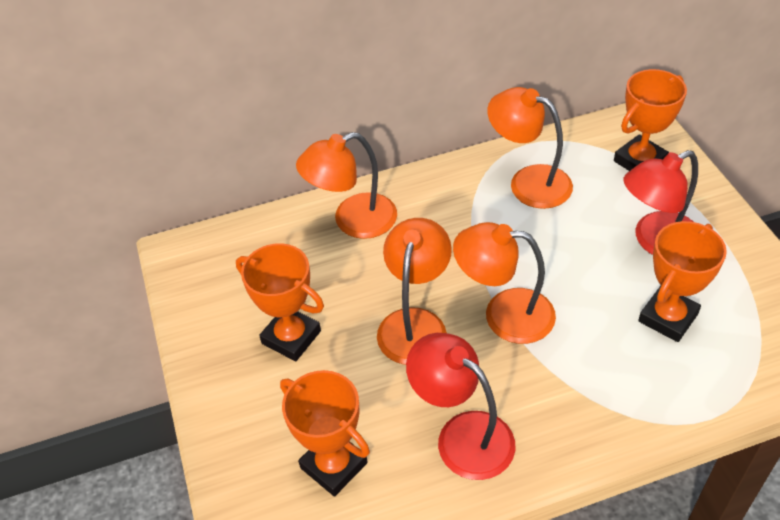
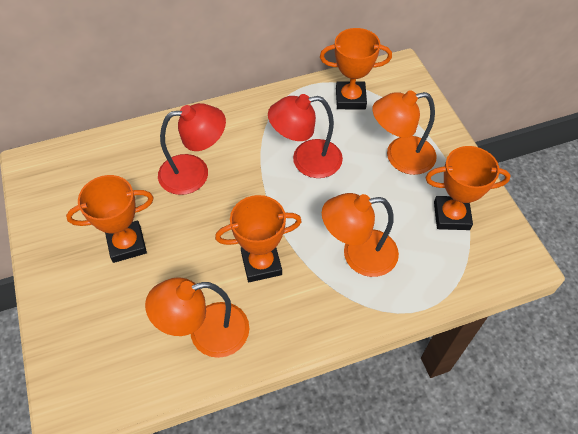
orange lamp: 4 -> 3

